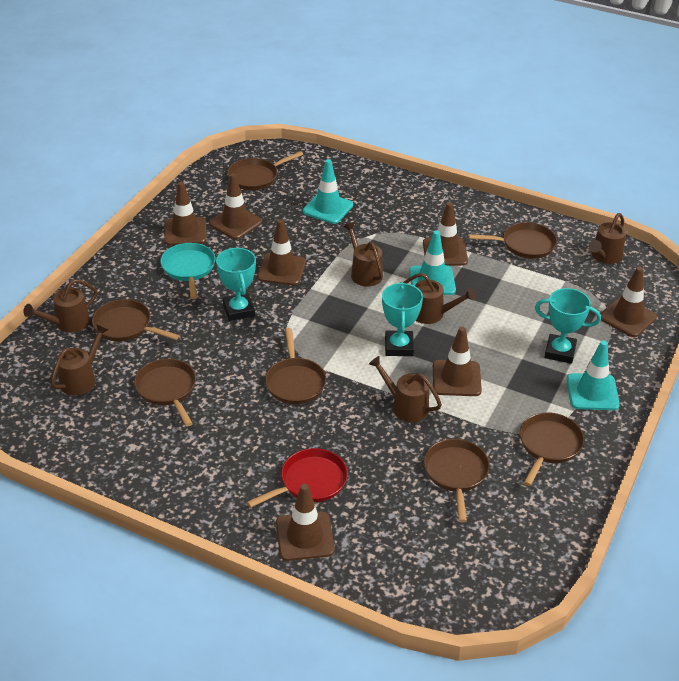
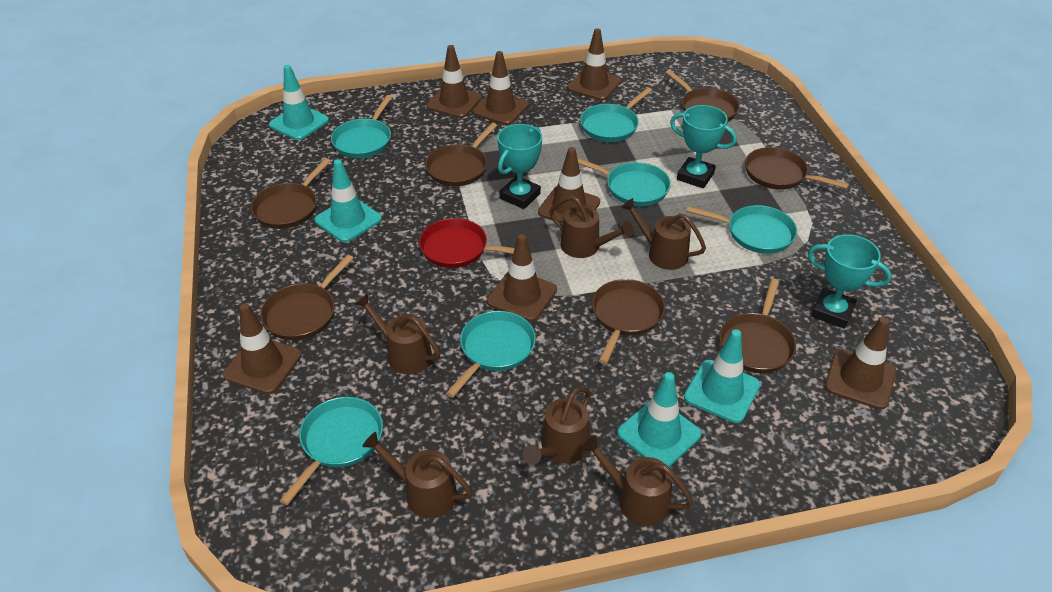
turquoise pan: 1 -> 6
turquoise traffic cone: 3 -> 4

